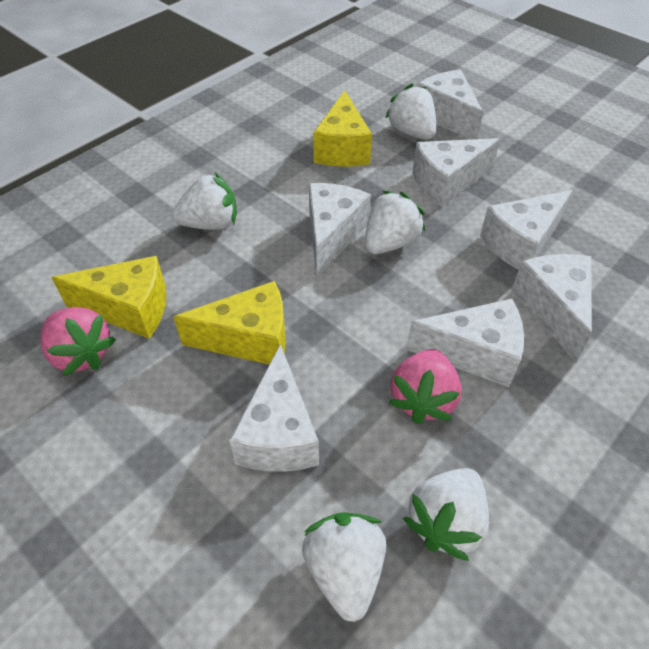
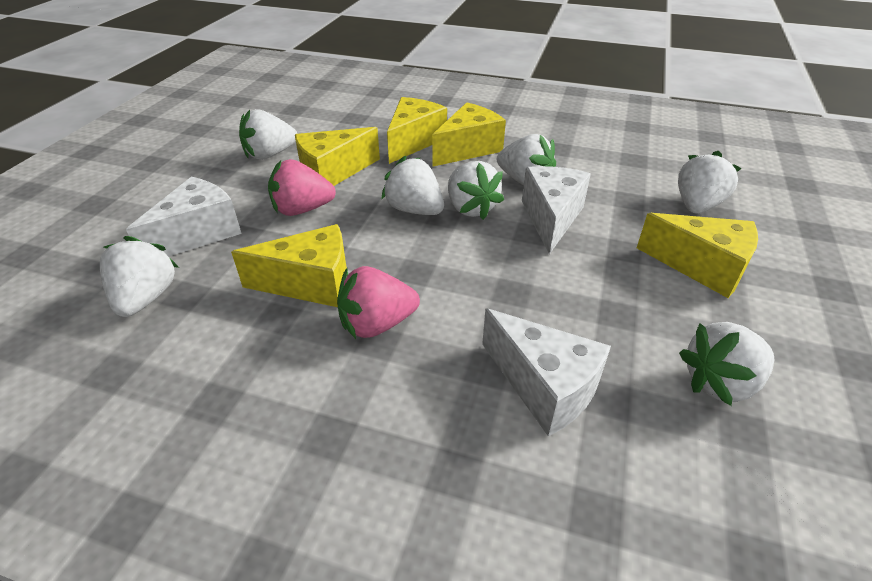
white cheese: 7 -> 3
white strawberry: 5 -> 7
yellow cheese: 3 -> 5

